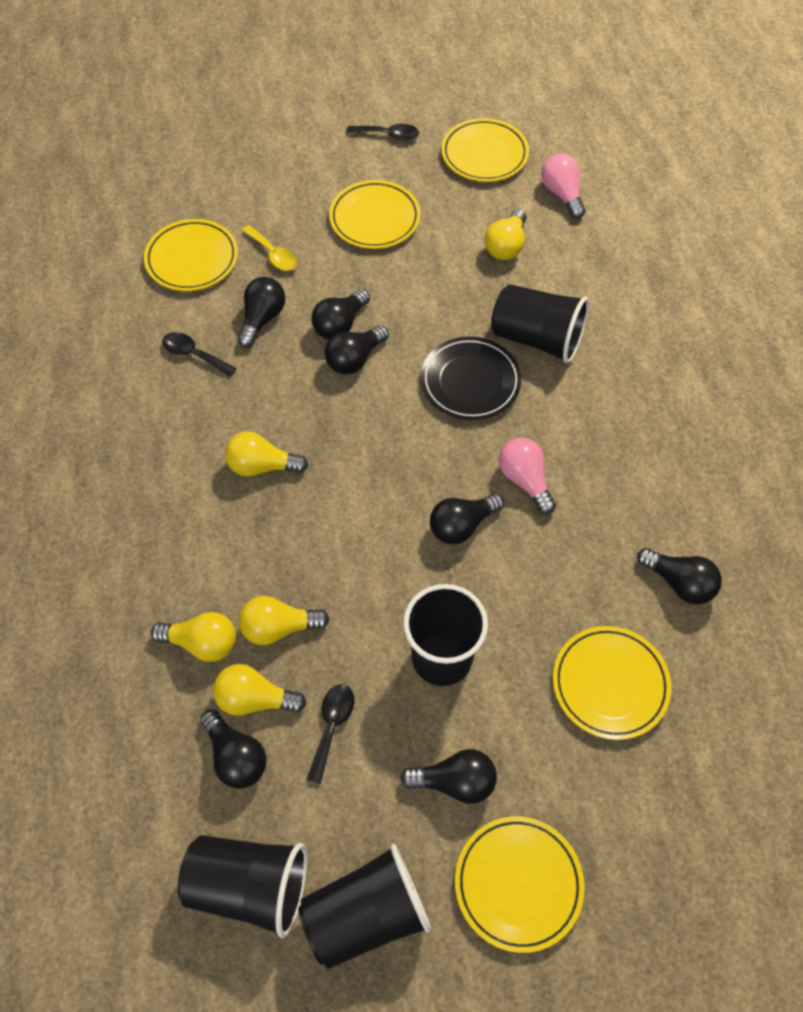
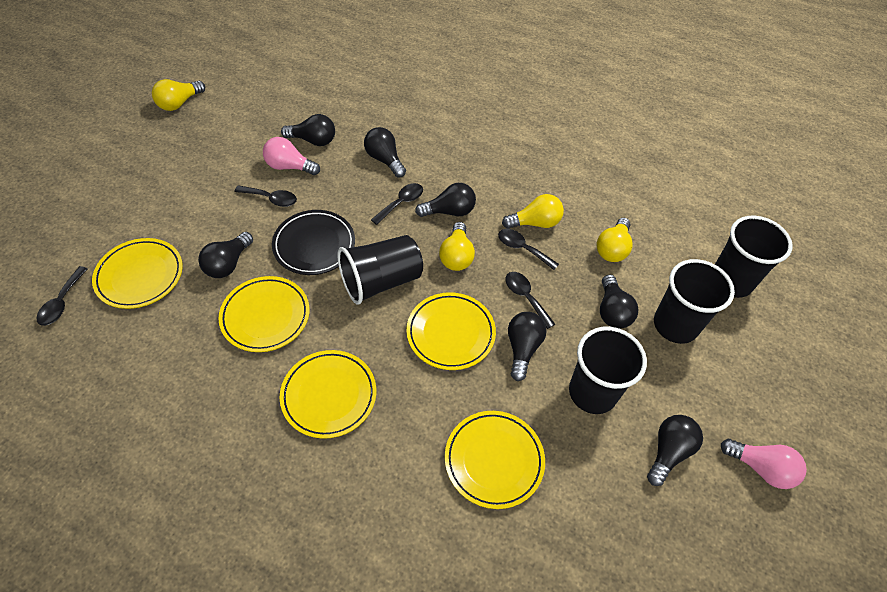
black spoon: 3 -> 5
yellow light bulb: 5 -> 4
yellow spoon: 1 -> 0

